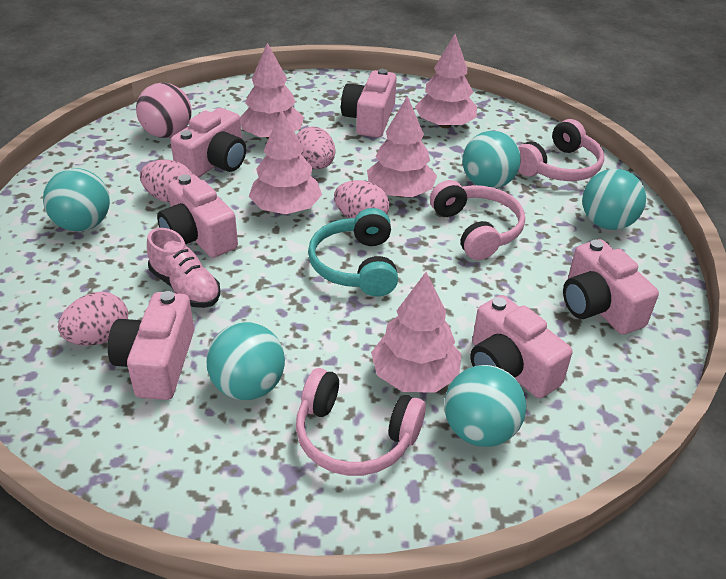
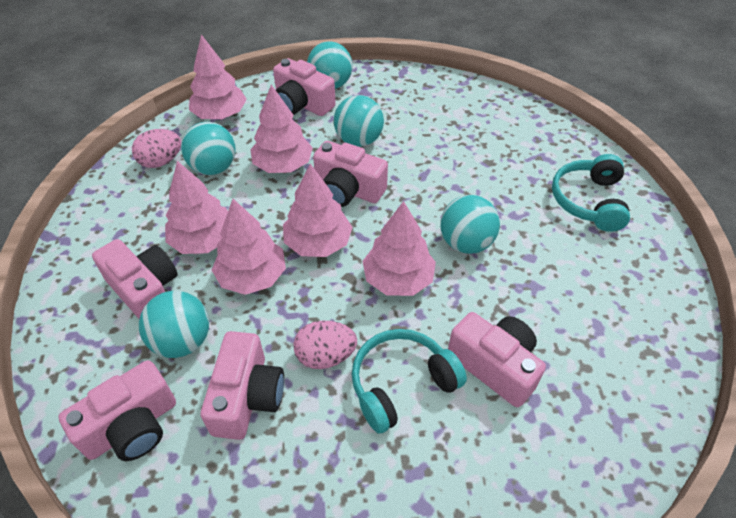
pink ball: 1 -> 0
pink egg: 4 -> 2
pink headphones: 3 -> 0
pink shoe: 1 -> 0
pink tree: 5 -> 6
turquoise headphones: 1 -> 2

